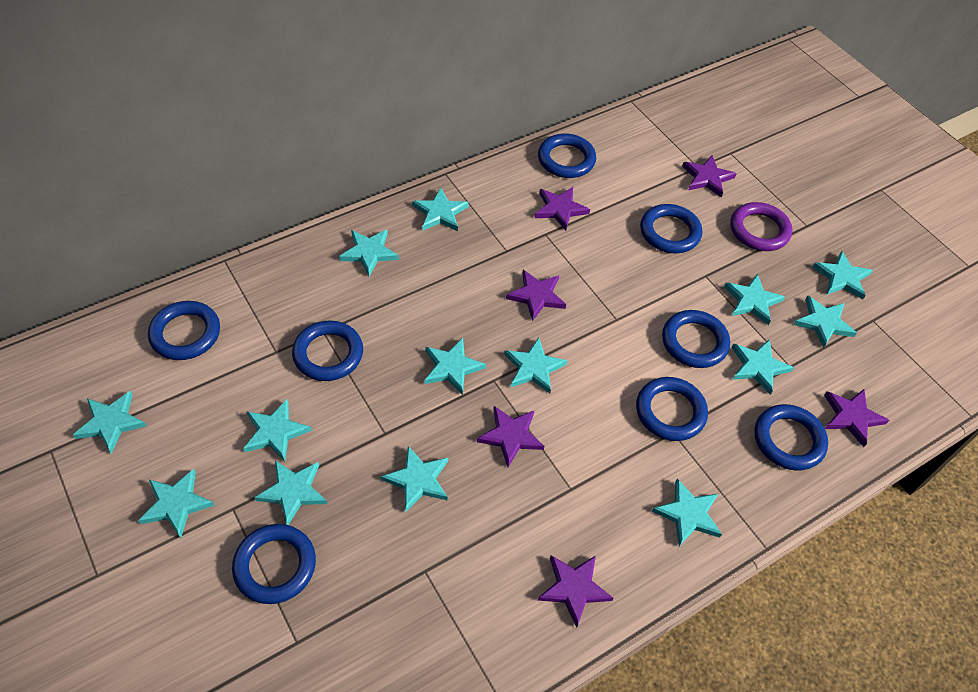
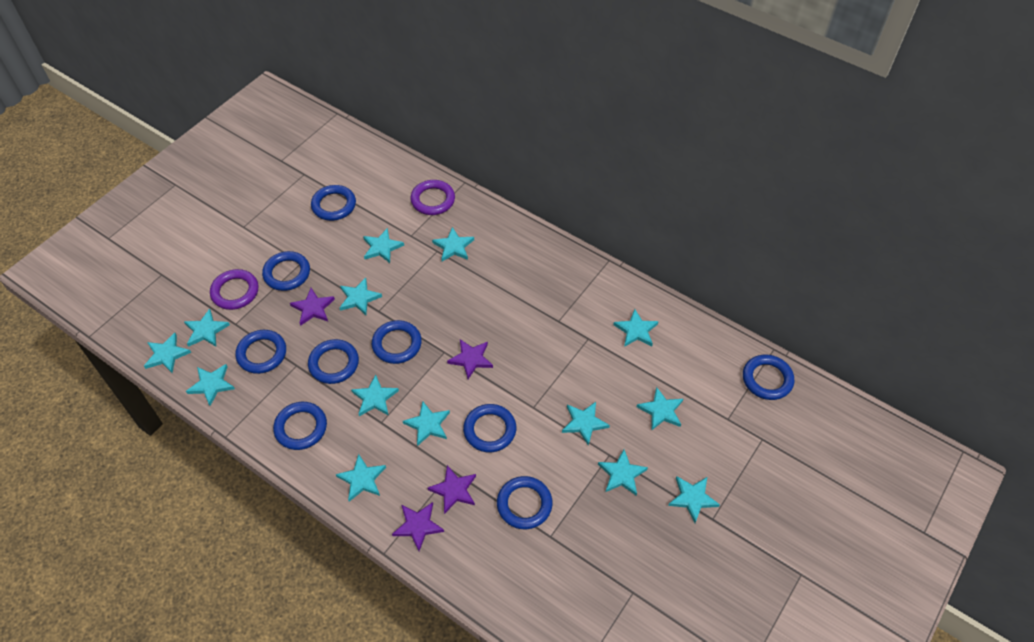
blue ring: 8 -> 9
purple ring: 1 -> 2
purple star: 6 -> 4

